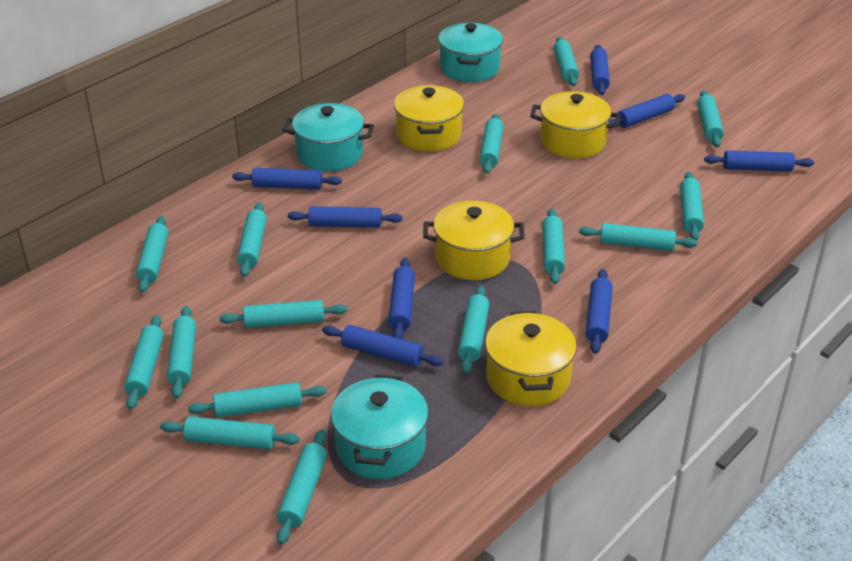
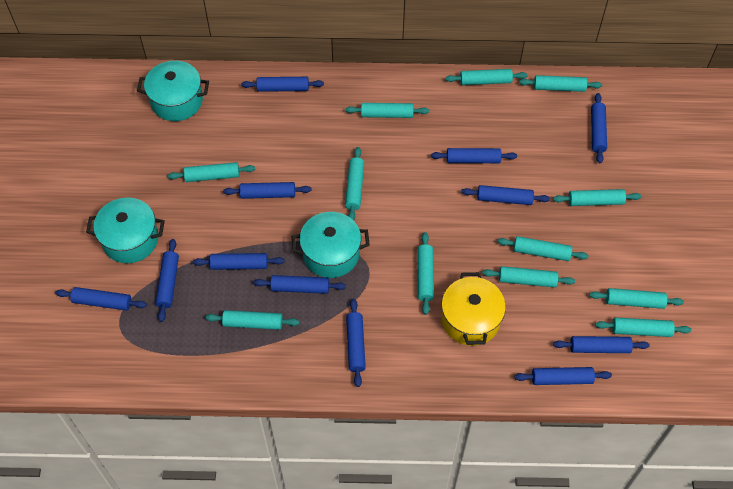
blue rolling pin: 8 -> 12
turquoise rolling pin: 15 -> 12
yellow pot: 4 -> 1

